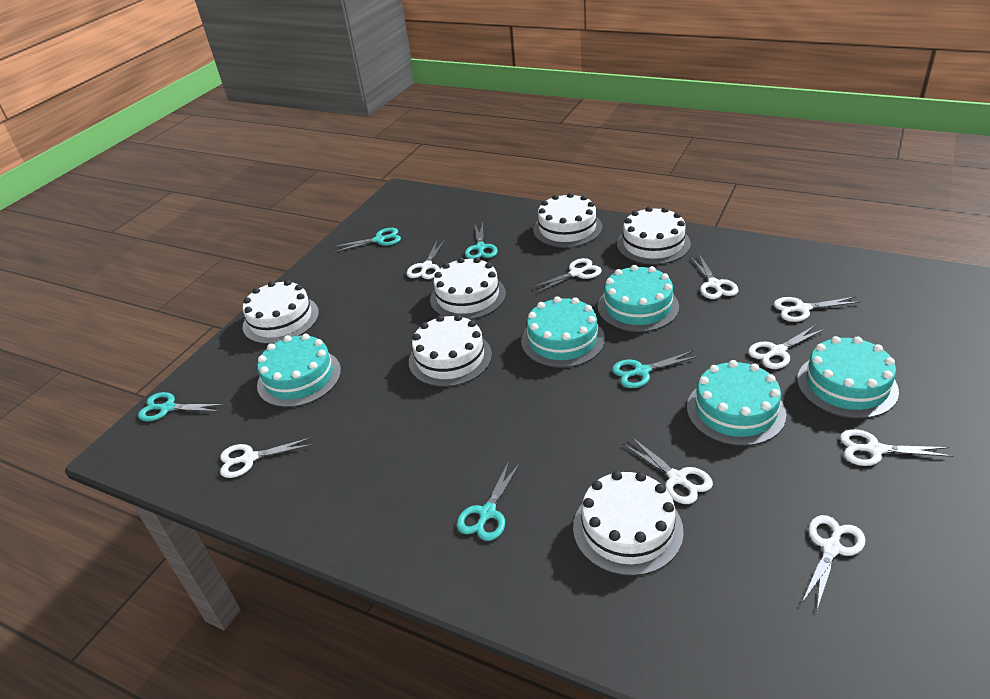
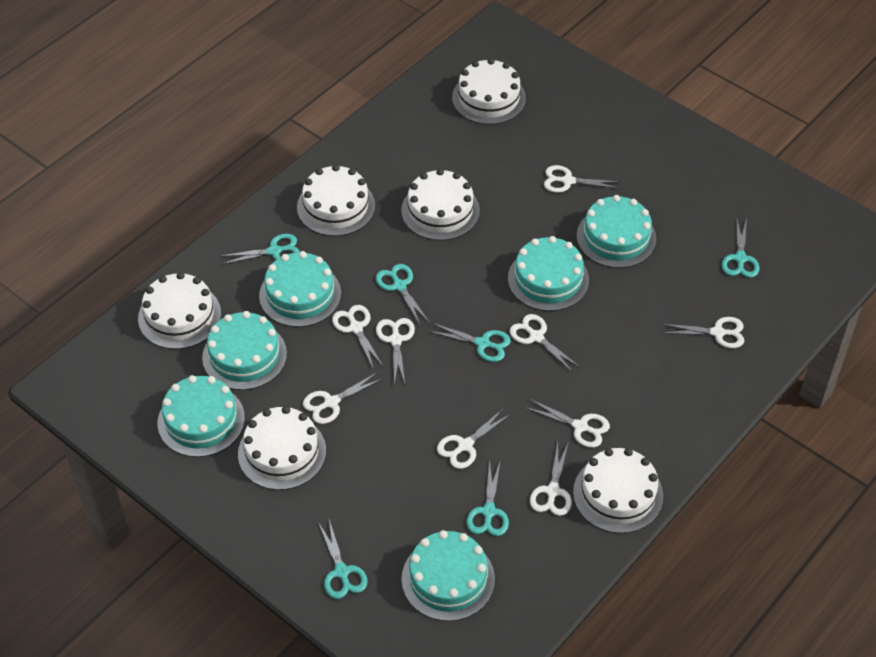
turquoise cake: 5 -> 6
turquoise scissors: 5 -> 6

